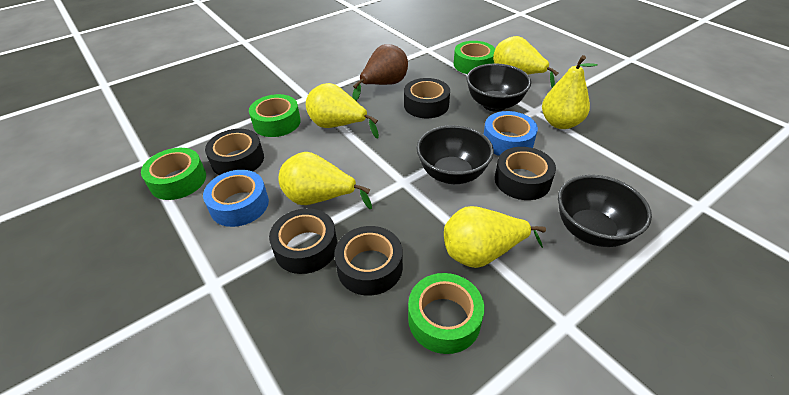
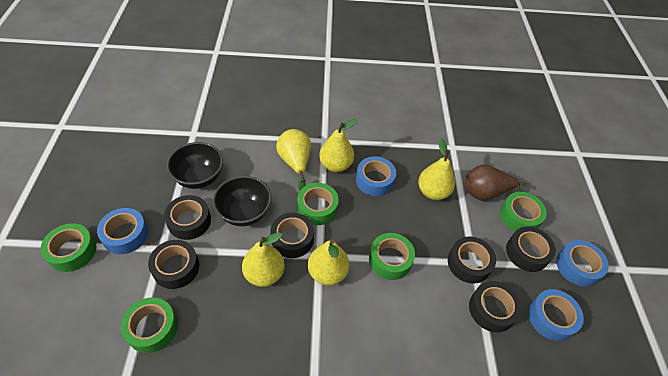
black bowl: 3 -> 2
black tape: 5 -> 6
blue tape: 2 -> 4
green tape: 4 -> 5

